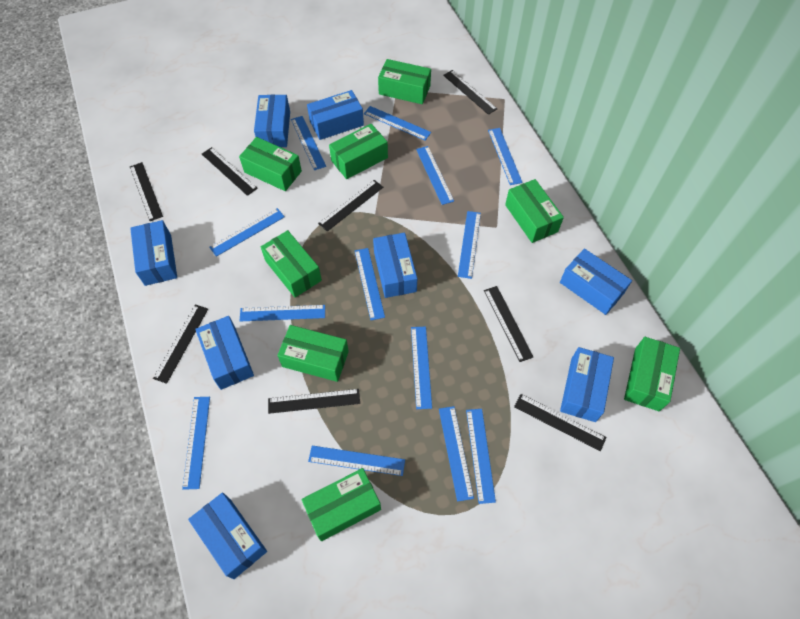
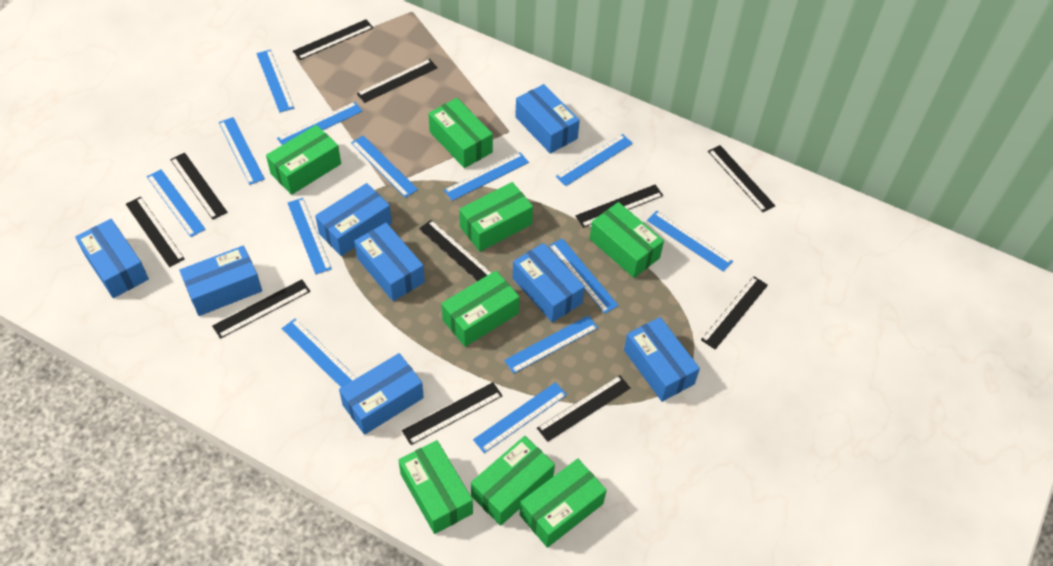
black ruler: 8 -> 11

